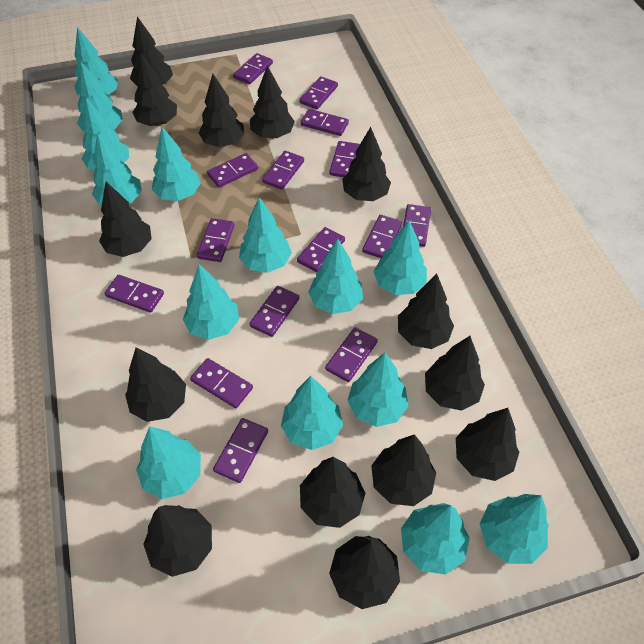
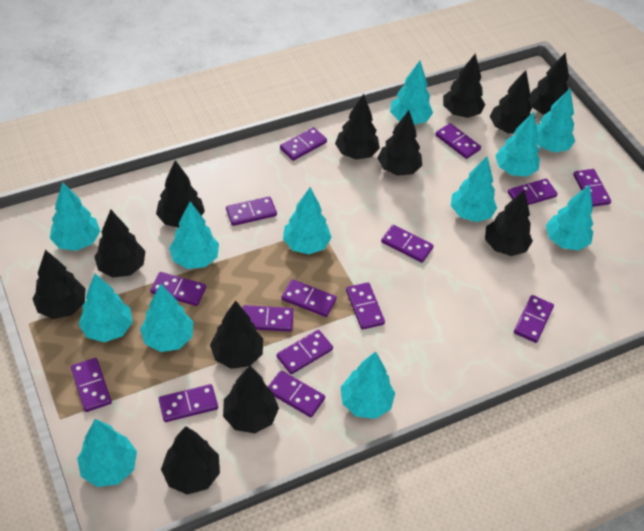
black tree: 14 -> 12
turquoise tree: 14 -> 12

